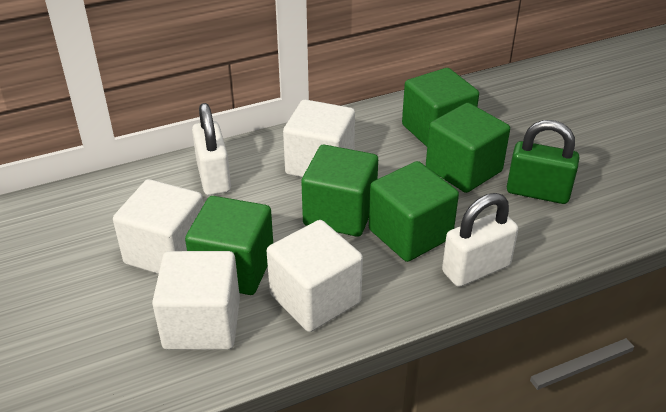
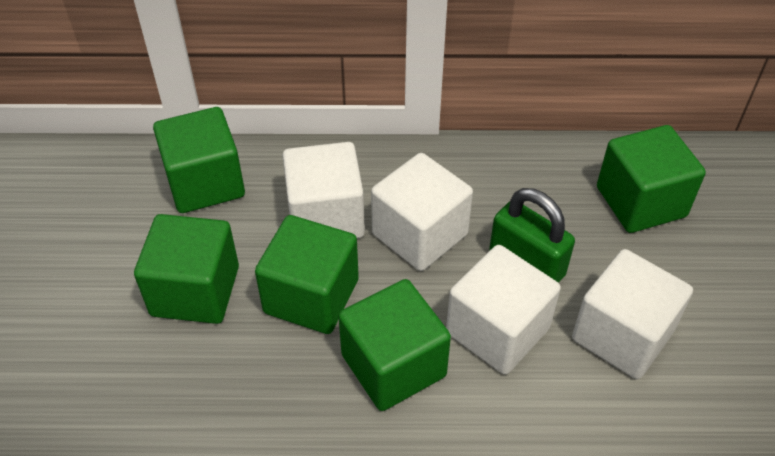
white padlock: 2 -> 0

